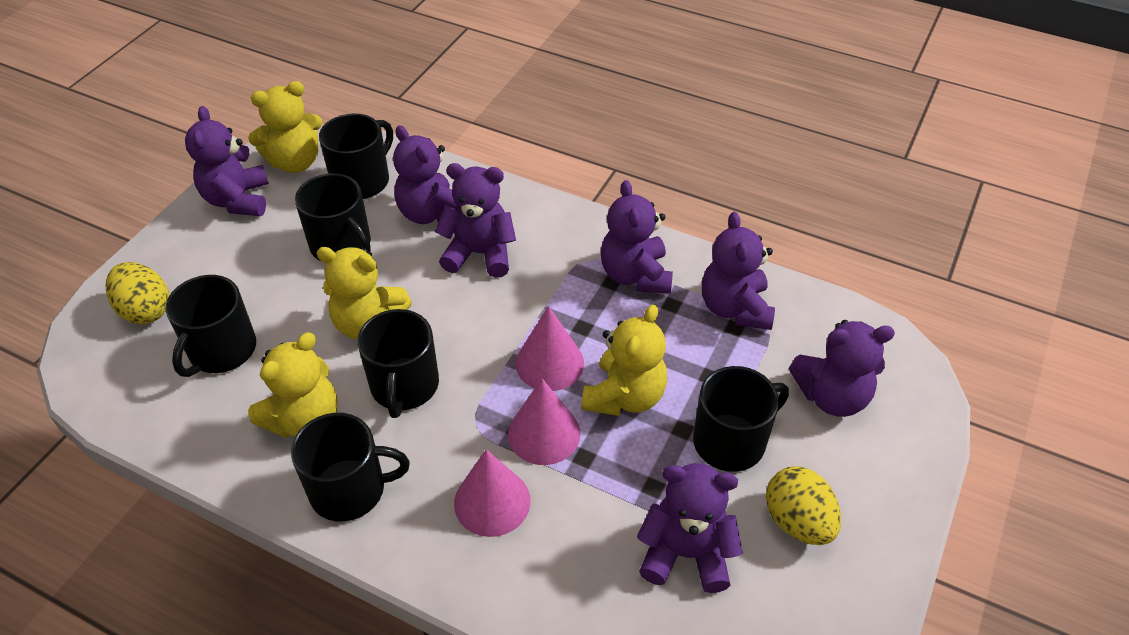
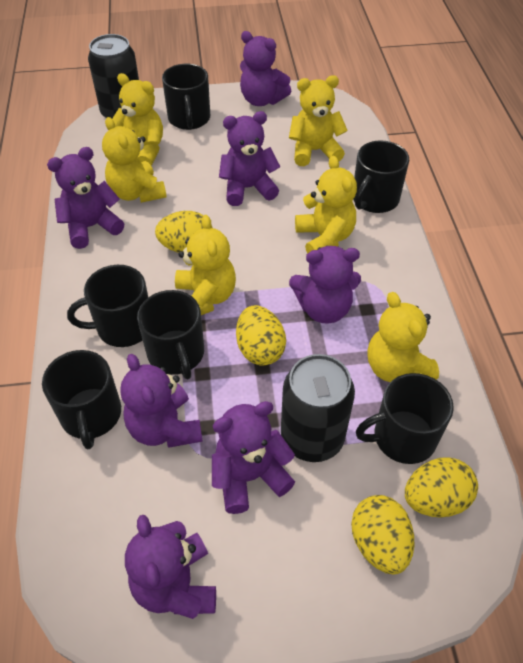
black can: 0 -> 2
pink cone: 3 -> 0
yellow egg: 2 -> 4
yellow teddy bear: 4 -> 6

